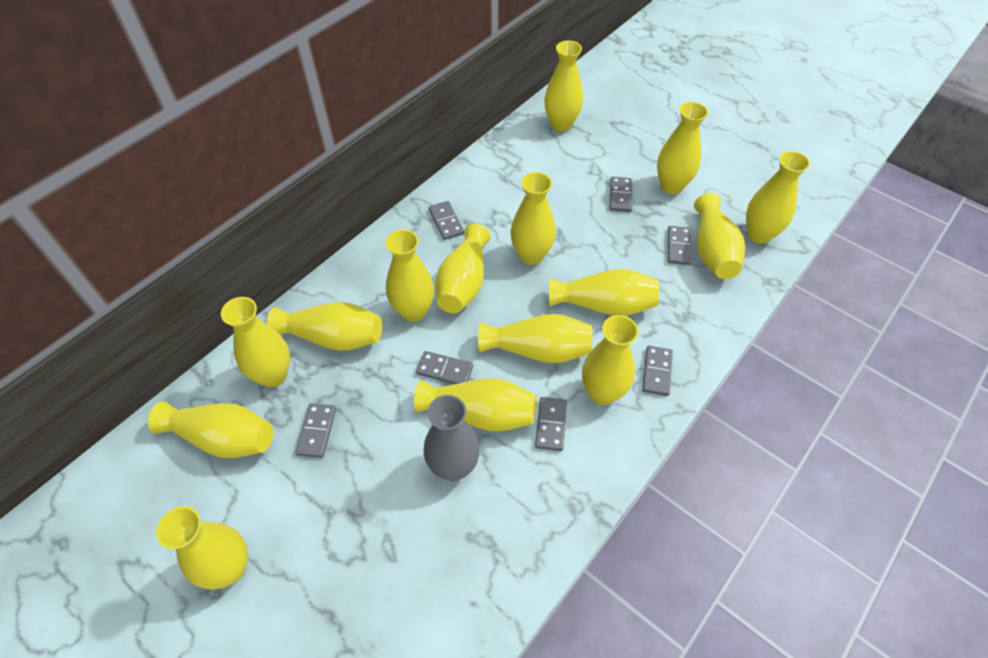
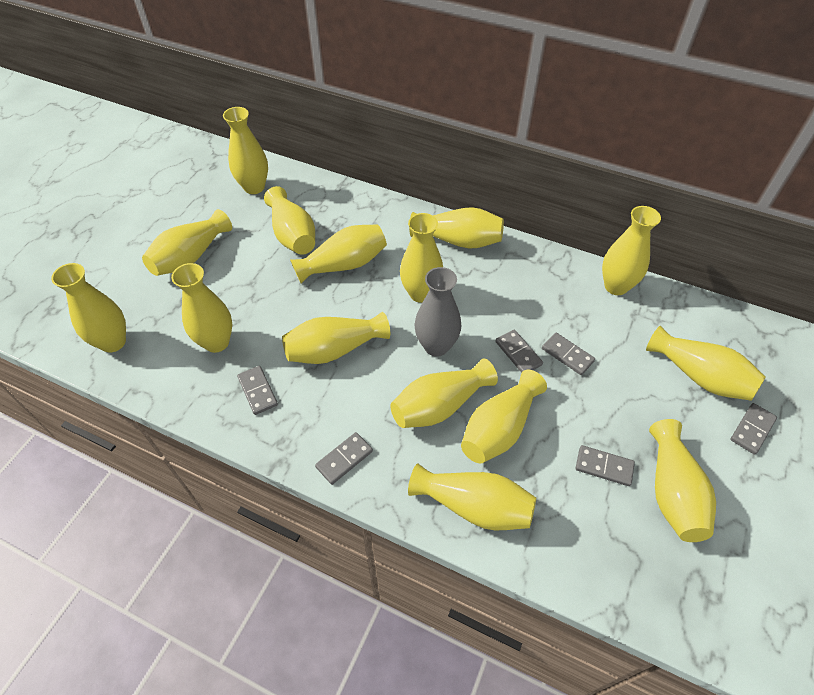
grey domino: 7 -> 6

